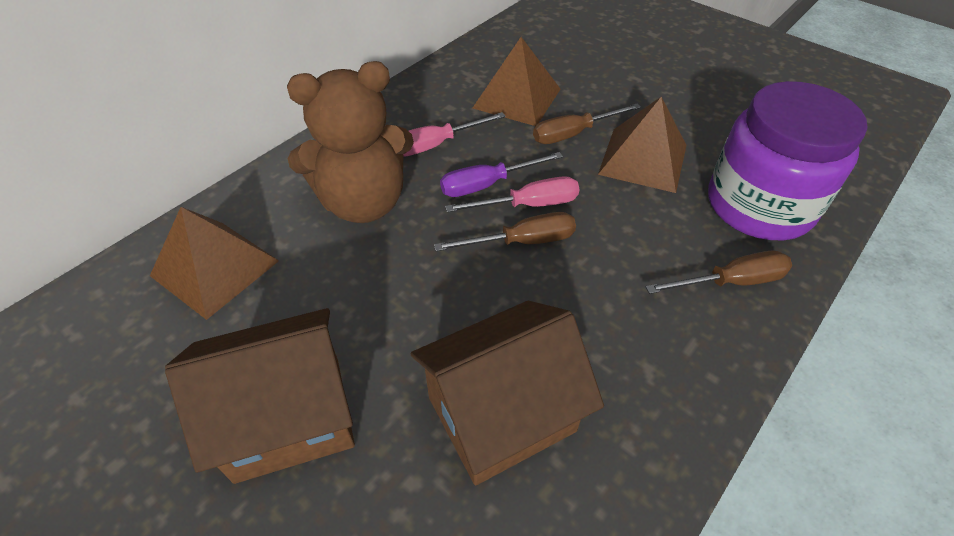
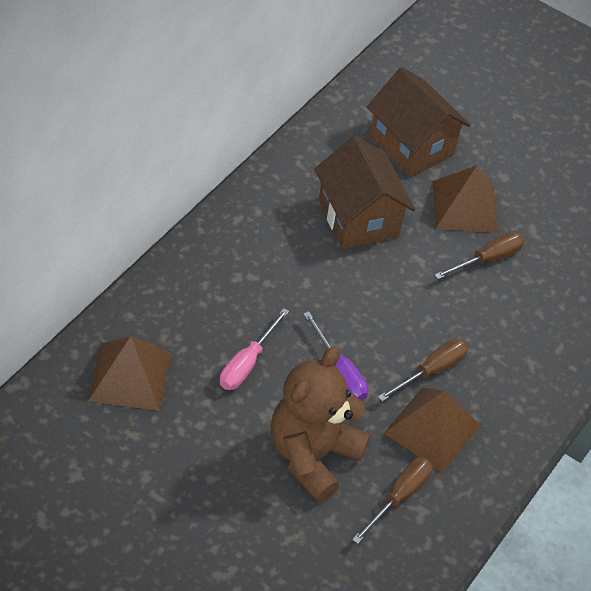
pink screwdriver: 2 -> 1
purple jar: 1 -> 0

